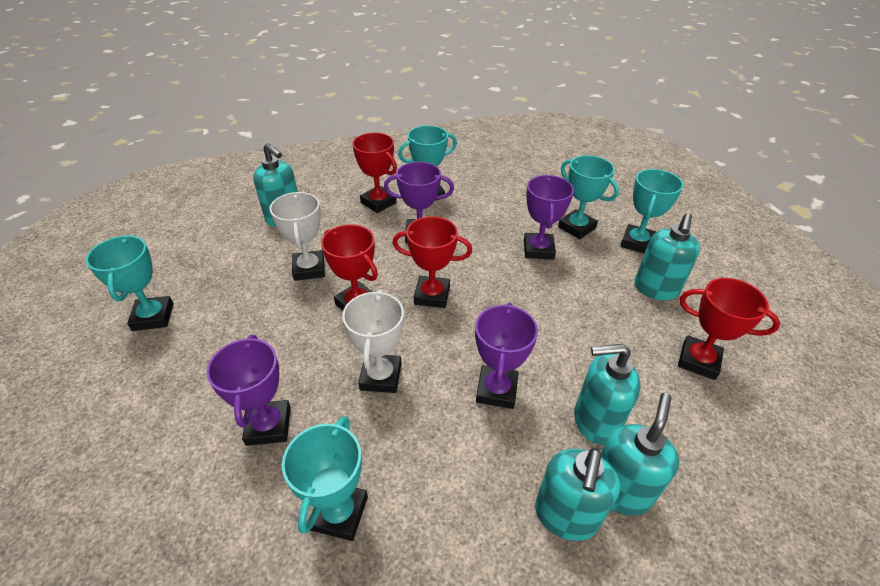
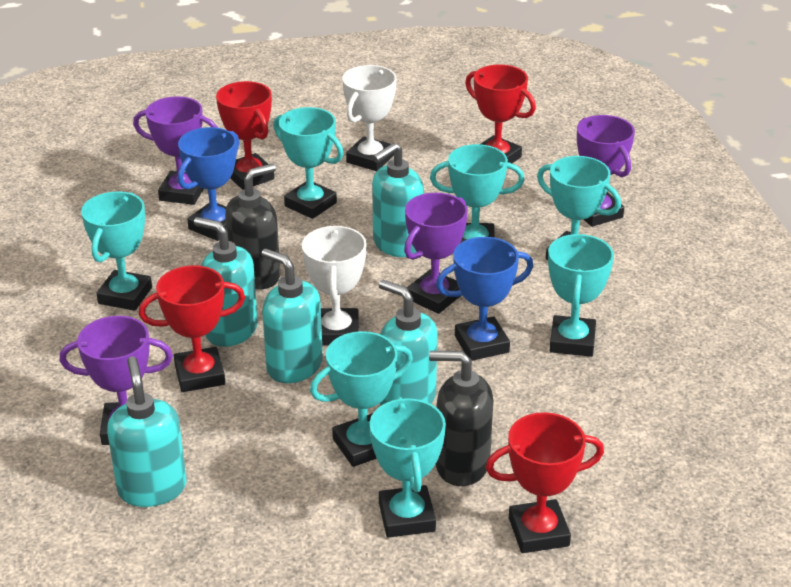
black soap dispenser: 0 -> 2
blue trophy: 0 -> 2
turquoise trophy: 5 -> 7

